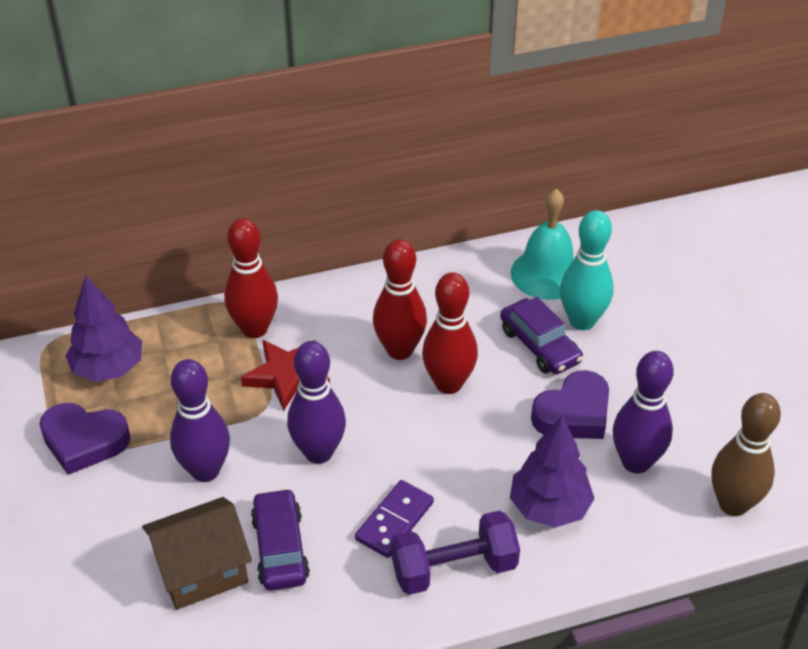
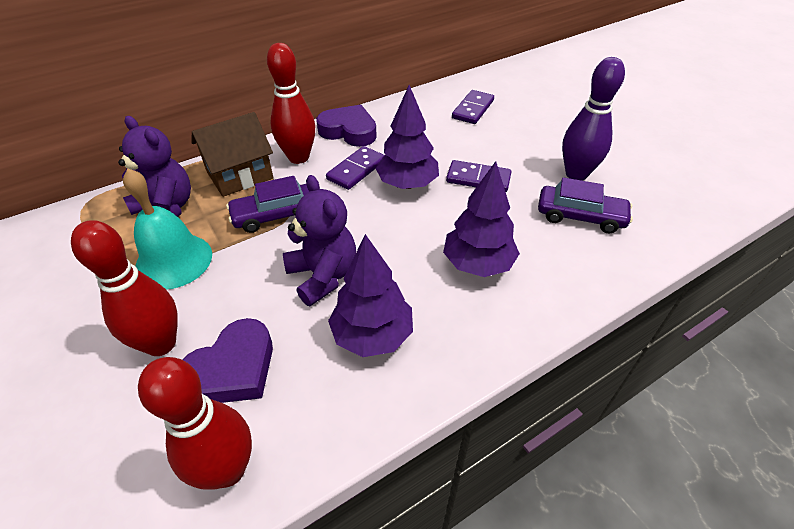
brown bowling pin: 1 -> 0
purple bowling pin: 3 -> 1
purple domino: 1 -> 3
purple dumbbell: 1 -> 0
purple teddy bear: 0 -> 2
purple tree: 2 -> 3
red star: 1 -> 0
turquoise bowling pin: 1 -> 0

